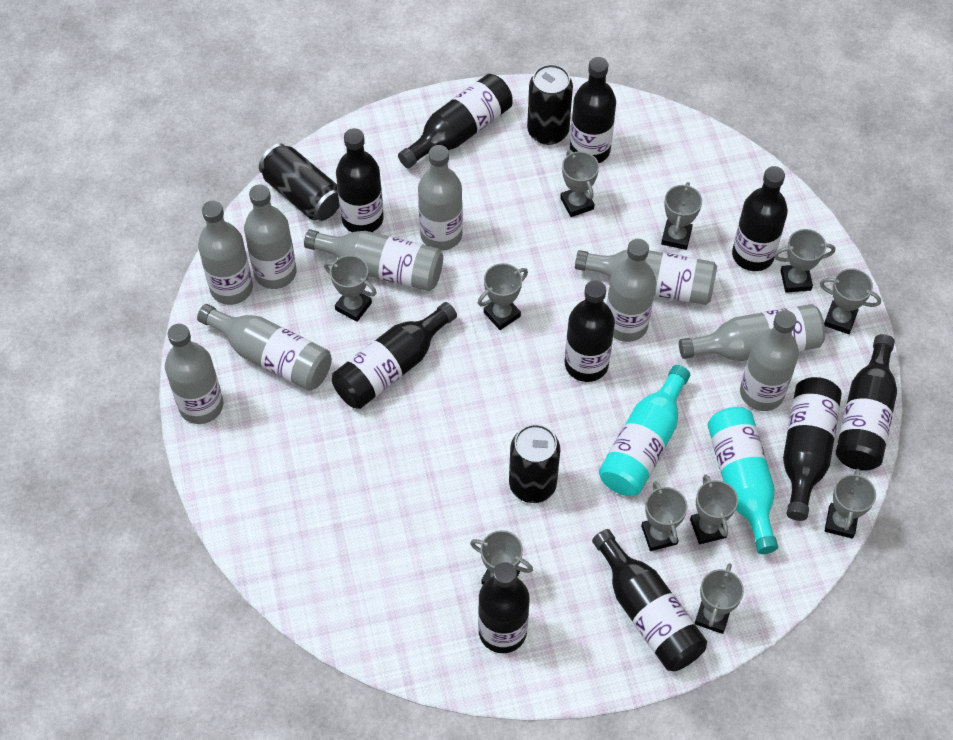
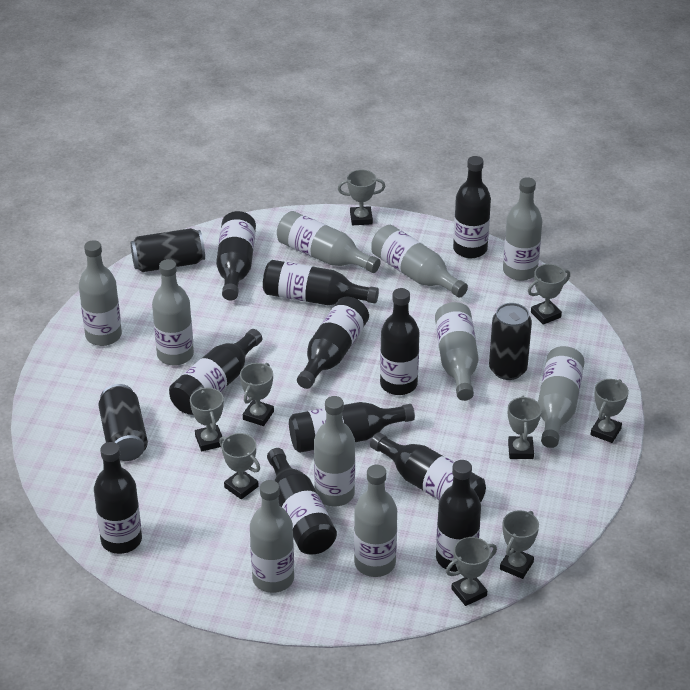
black bottle: 10 -> 11
grey trophy: 11 -> 9
turquoise bottle: 2 -> 0

